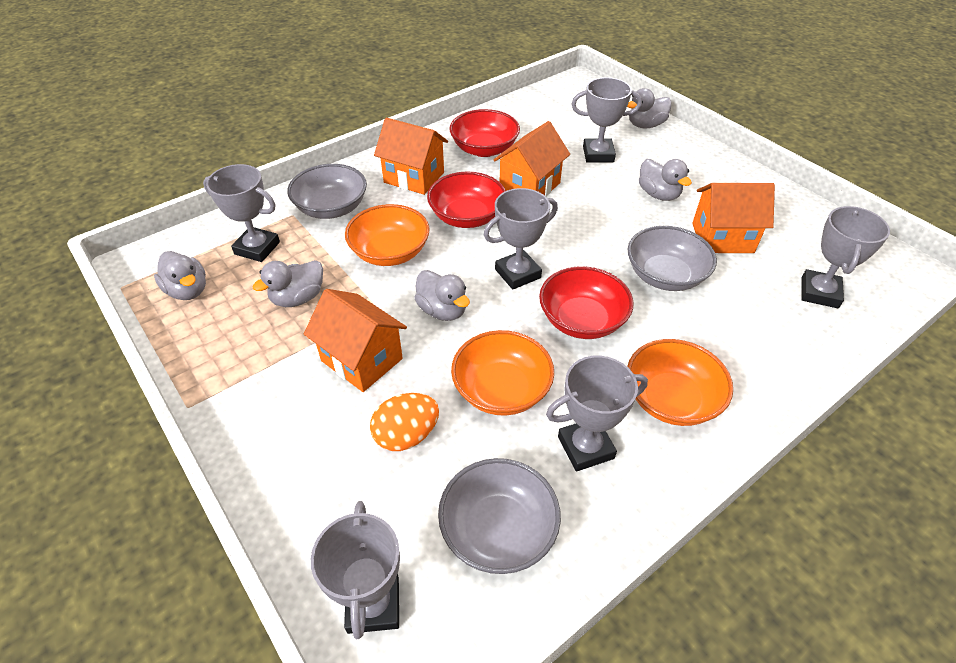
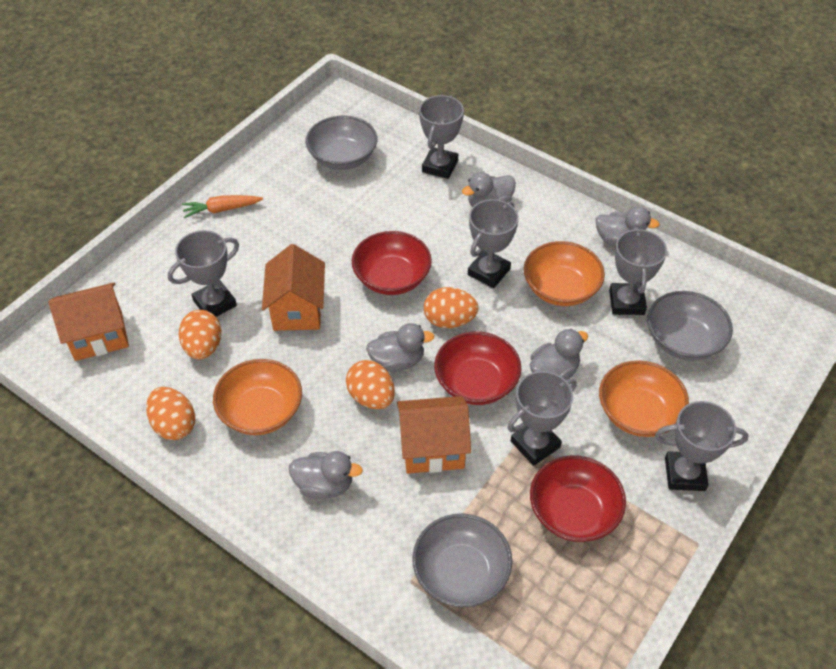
orange carrot: 0 -> 1
orange egg: 1 -> 4
orange house: 4 -> 3

